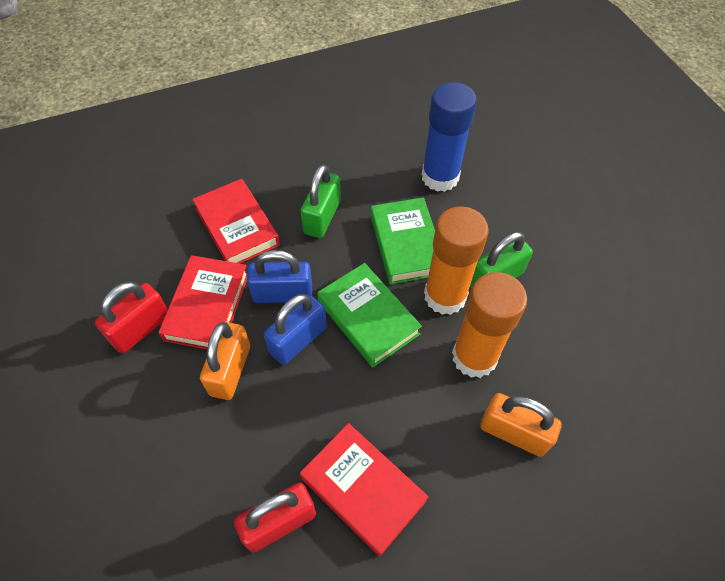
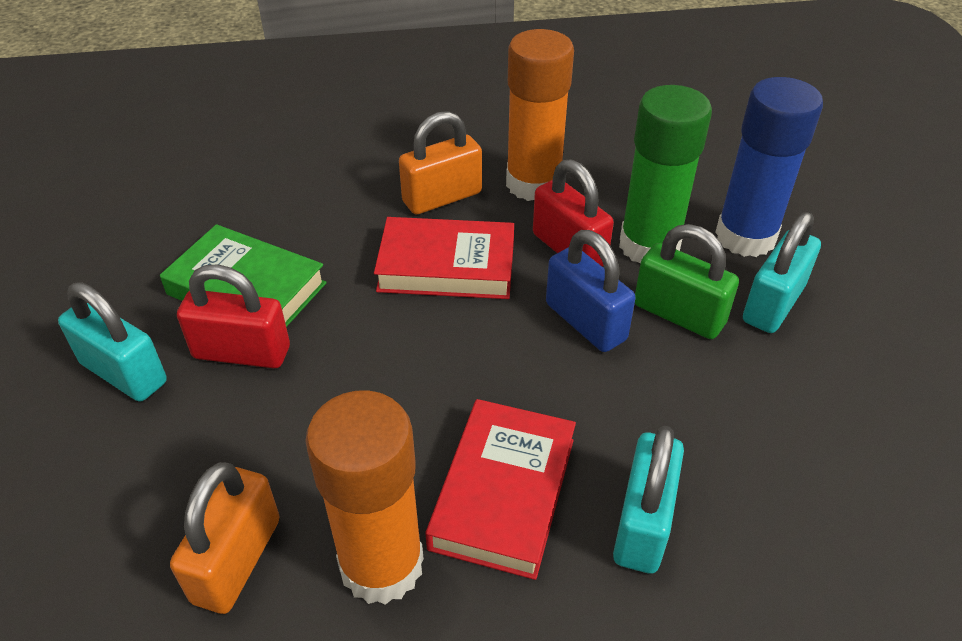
blue padlock: 2 -> 1
green book: 2 -> 1
green glue stick: 0 -> 1
green padlock: 2 -> 1
red book: 3 -> 2
turquoise padlock: 0 -> 3

